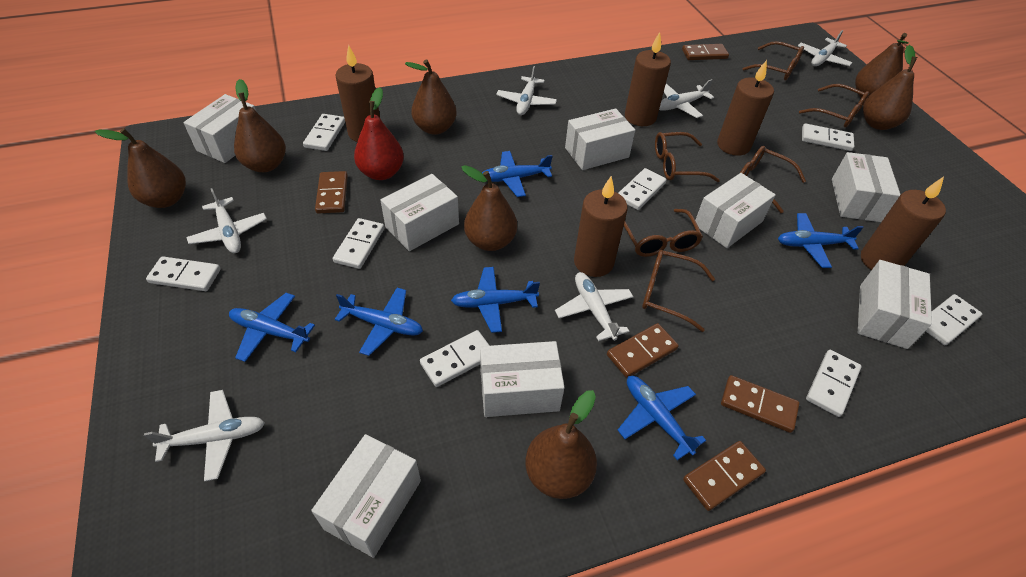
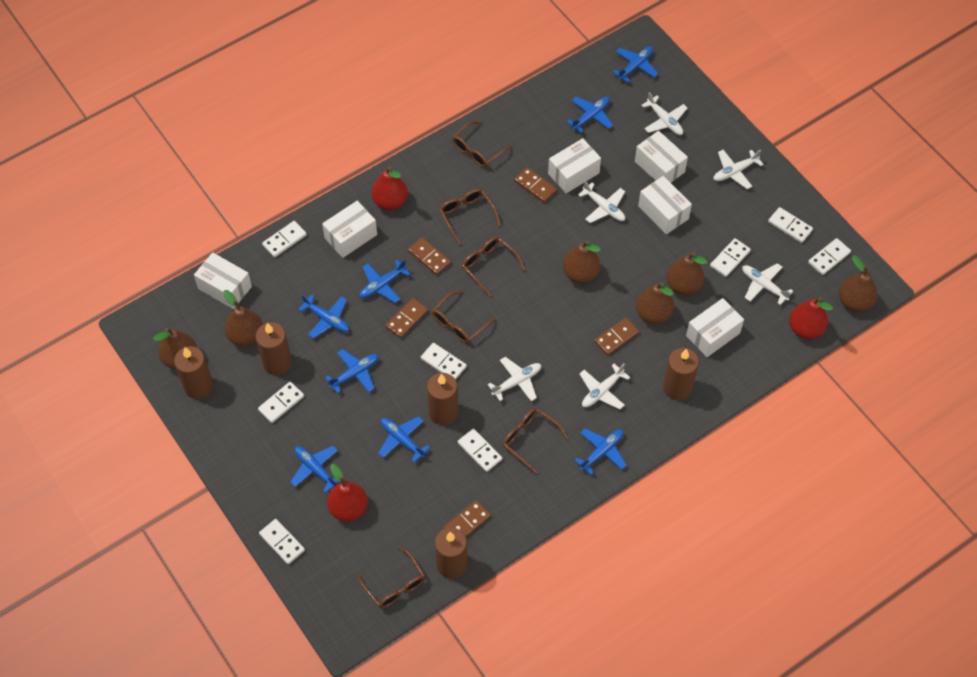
blue plane: 6 -> 8
brown pear: 7 -> 6
red pear: 1 -> 3
white box: 8 -> 6

